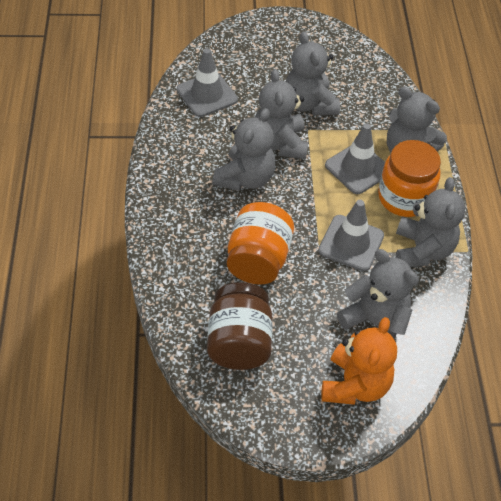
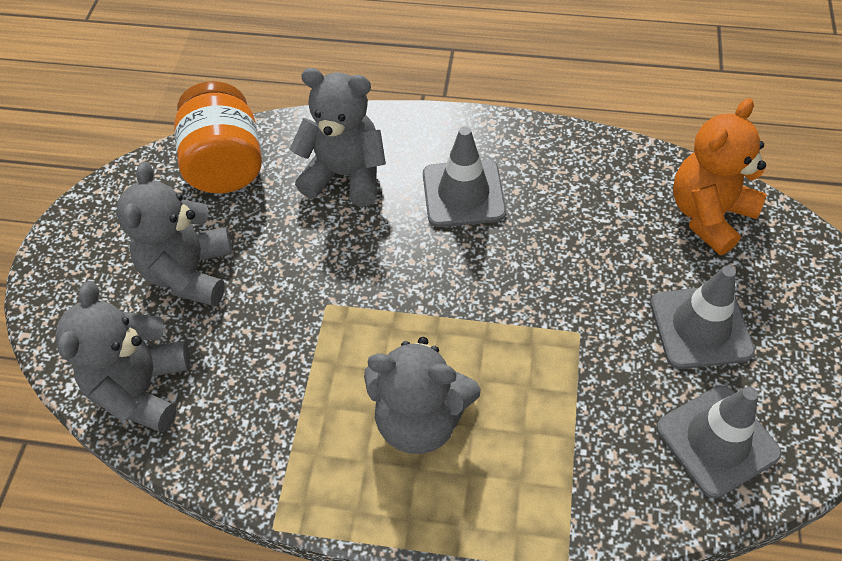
brown jar: 1 -> 0
grey teddy bear: 6 -> 4
orange jar: 2 -> 1

